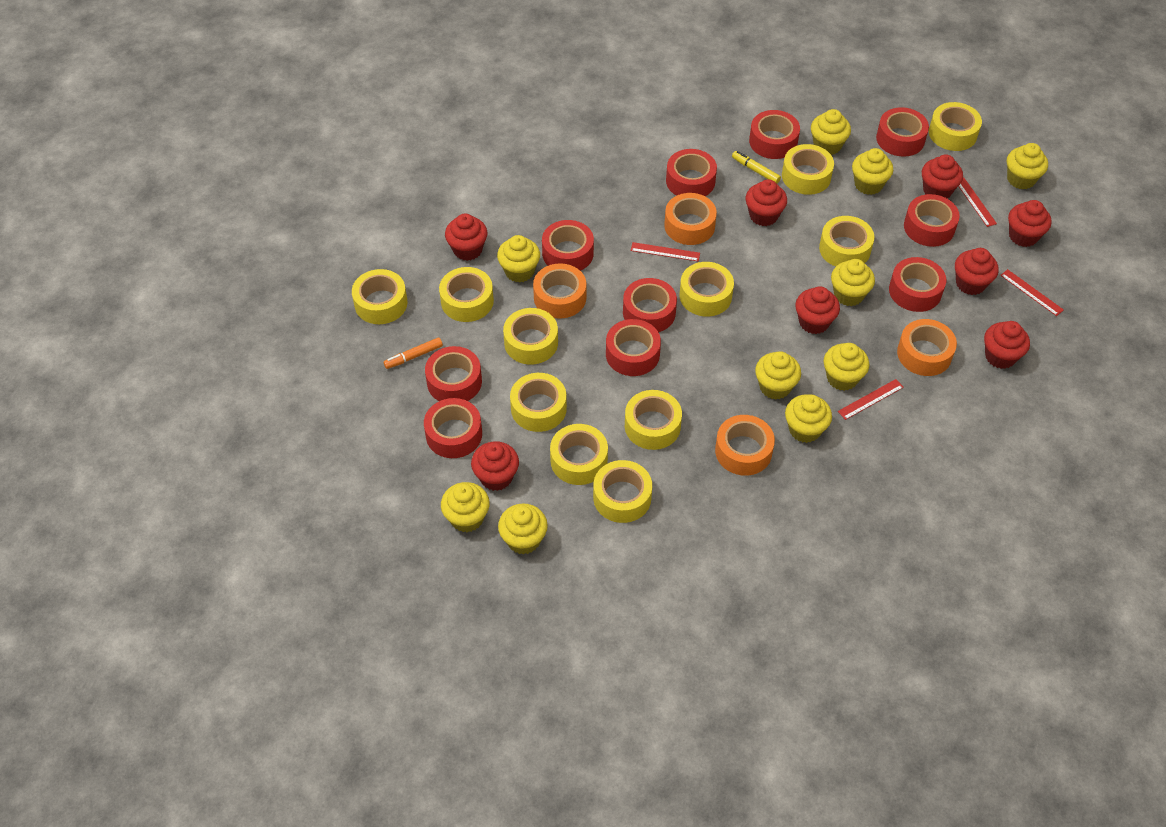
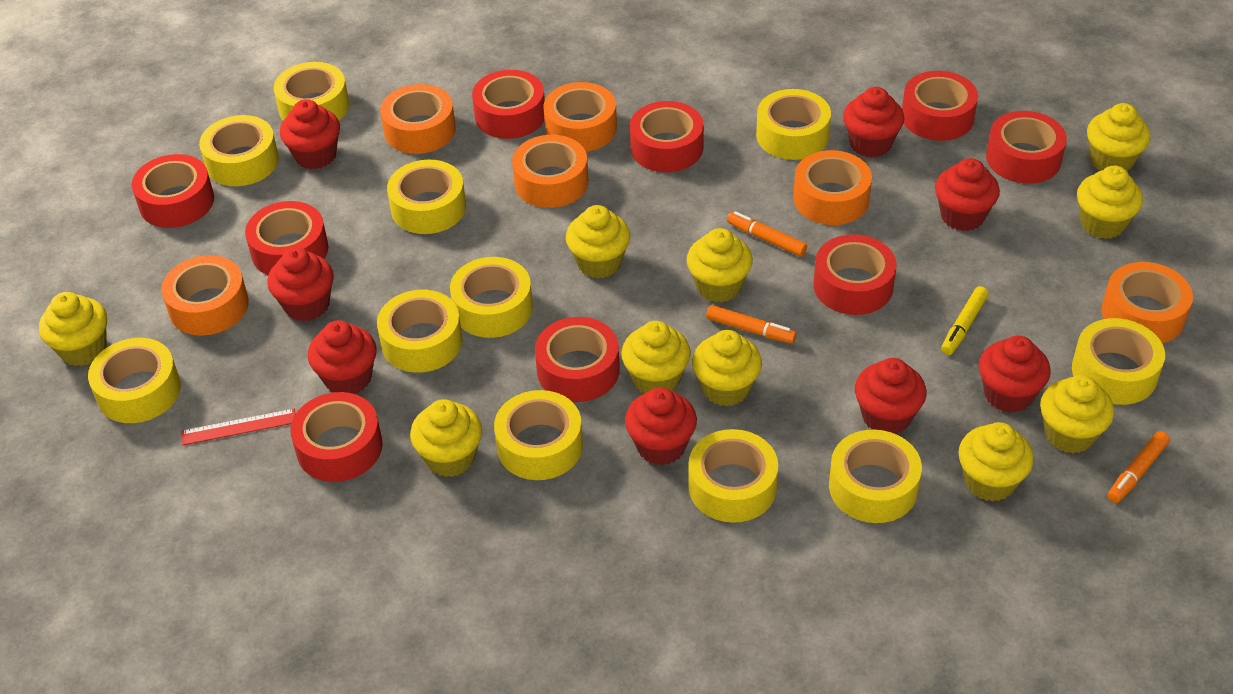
orange marker: 1 -> 3
orange tape: 4 -> 6
red ruler: 4 -> 1
red tape: 10 -> 9

